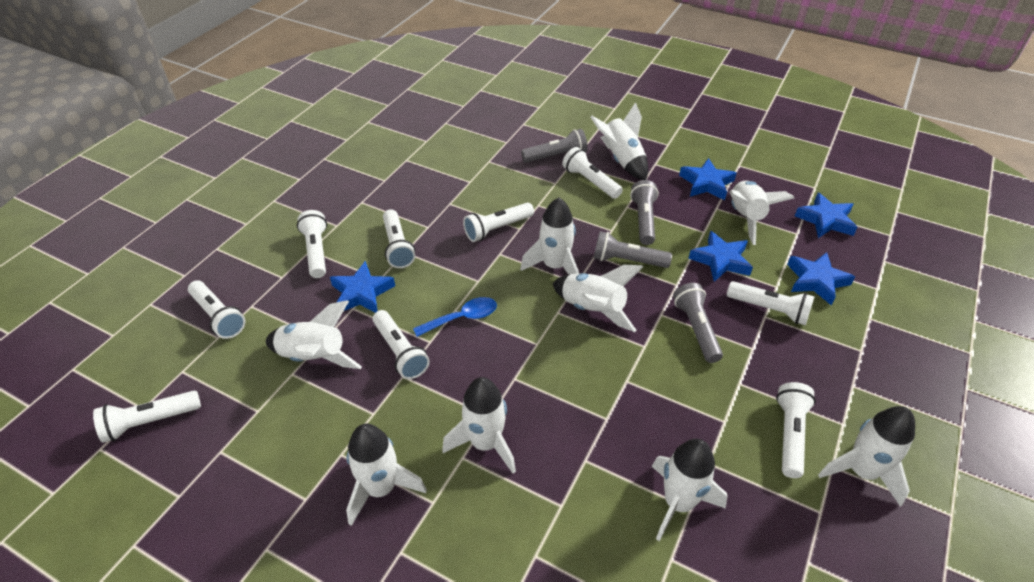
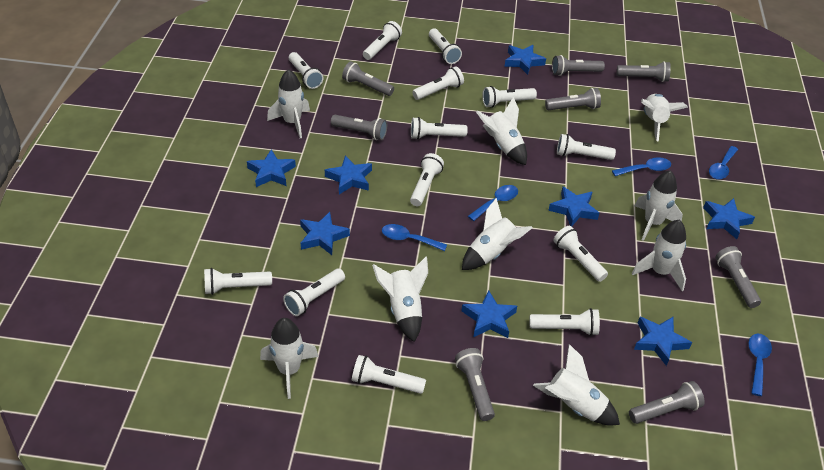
blue spoon: 1 -> 5
blue star: 5 -> 8
grey flashlight: 4 -> 8
white flashlight: 9 -> 13

